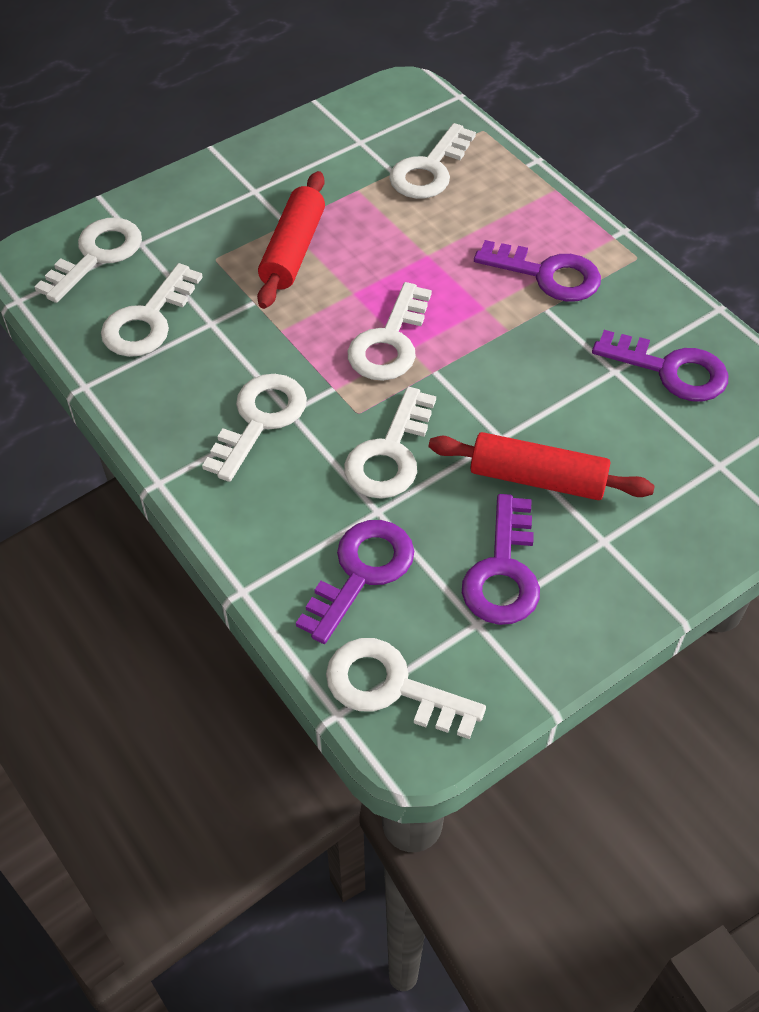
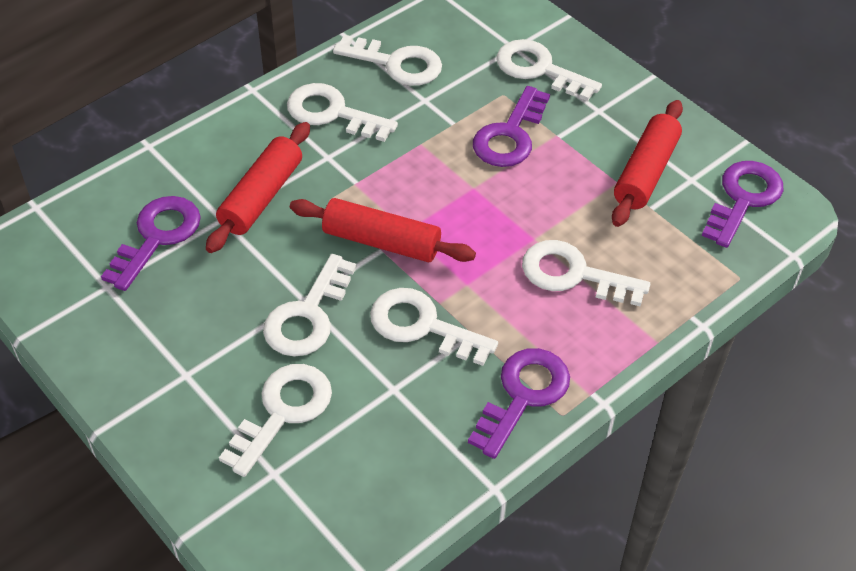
red rolling pin: 2 -> 3

